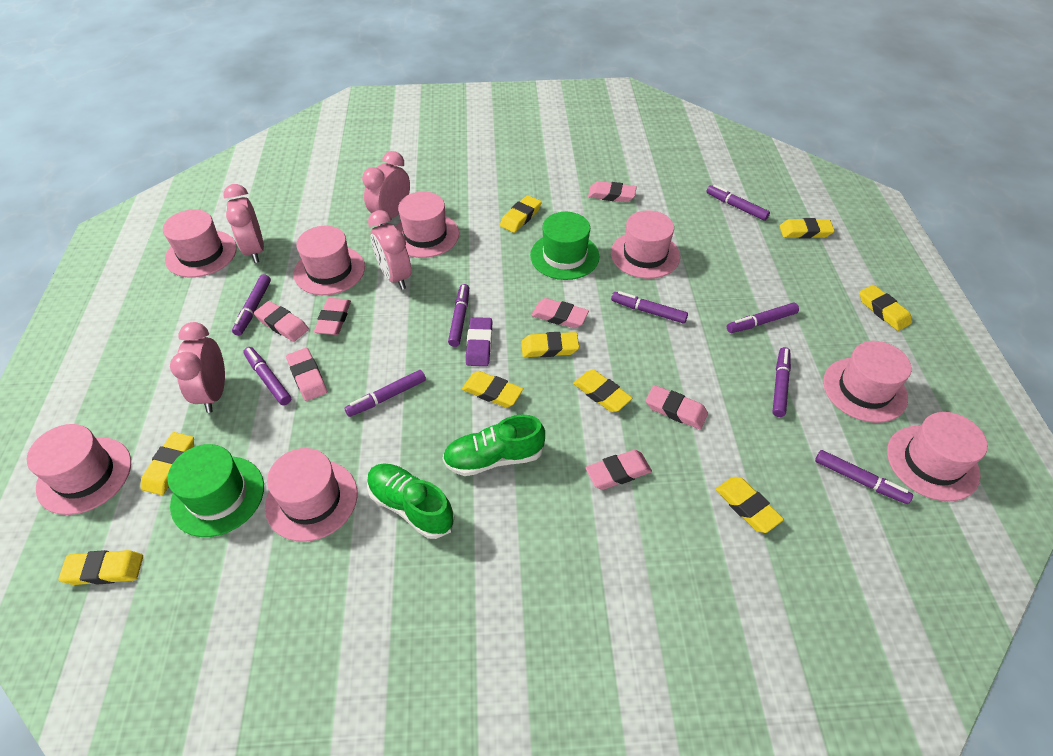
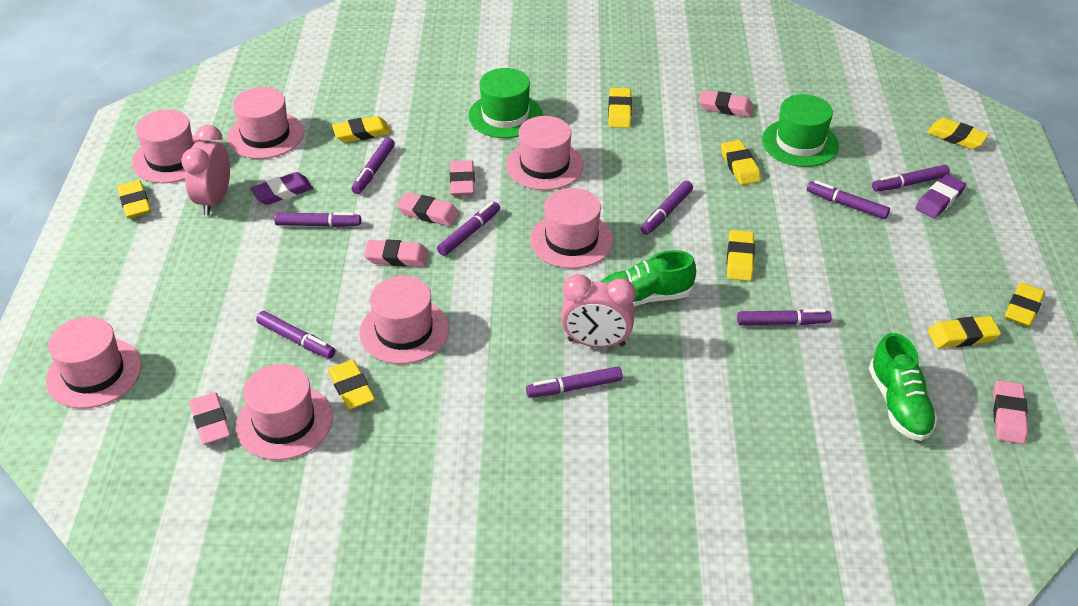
pink clock: 4 -> 2
pink eraser: 7 -> 6
pink hat: 8 -> 7
purple eraser: 1 -> 2

